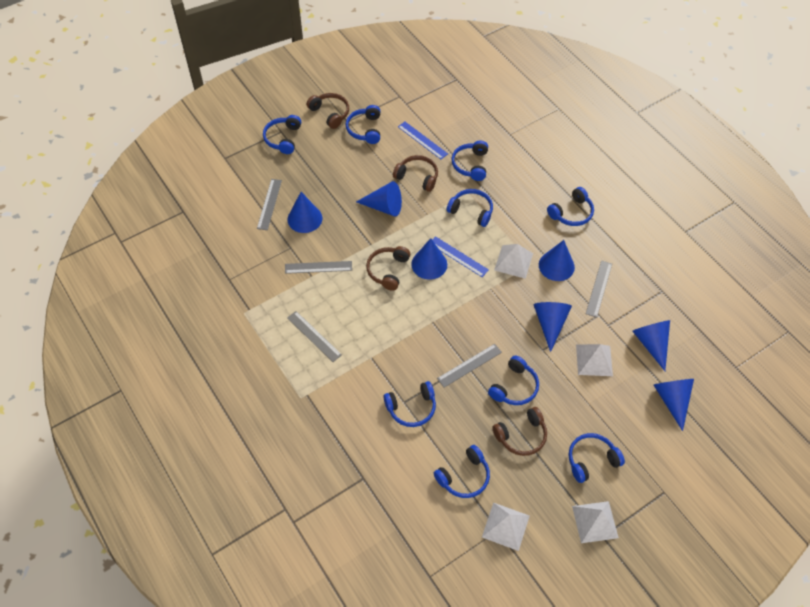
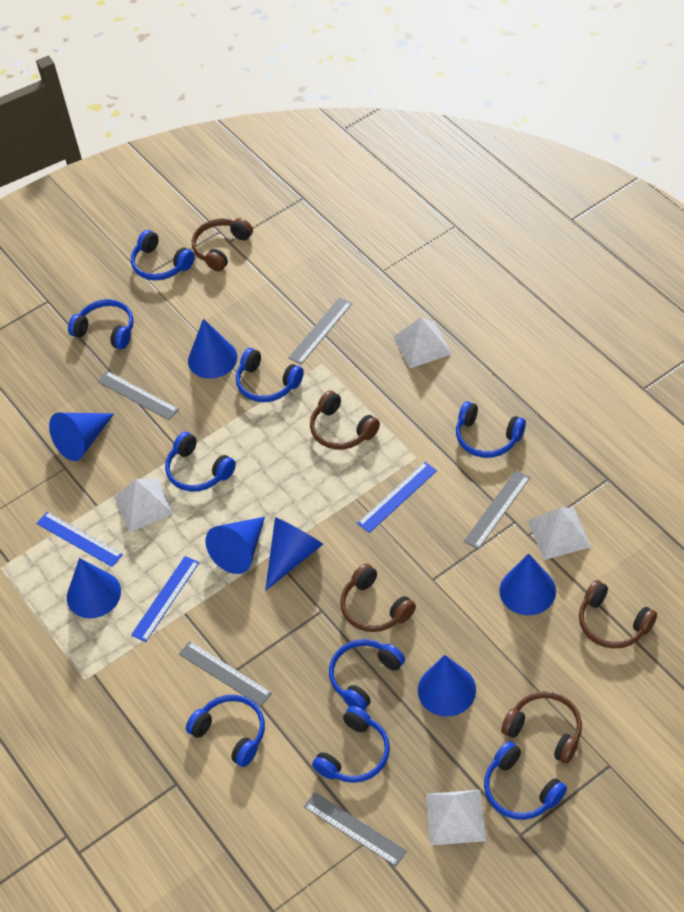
blue ruler: 2 -> 3
brown headphones: 4 -> 5

